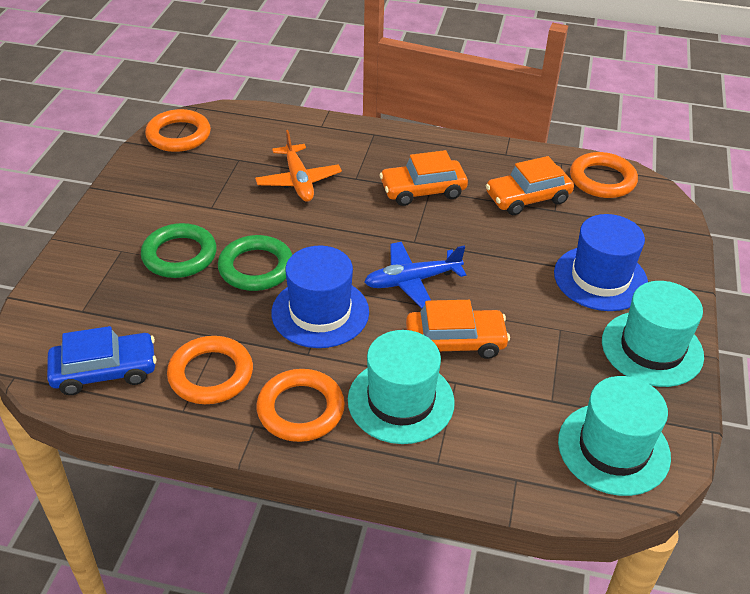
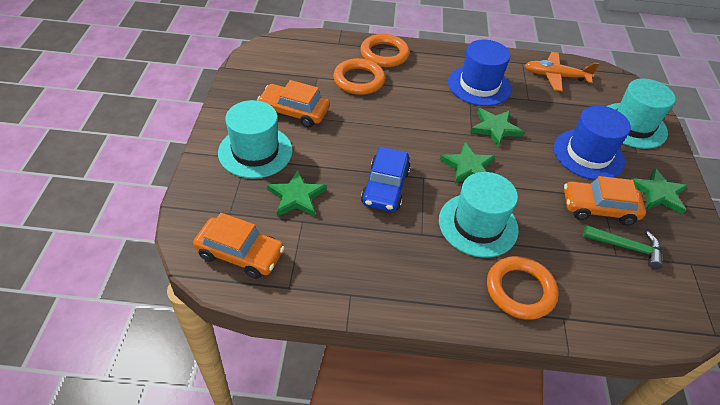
blue plane: 1 -> 0
green hammer: 0 -> 1
green ring: 2 -> 0
green star: 0 -> 4
orange ring: 4 -> 3

